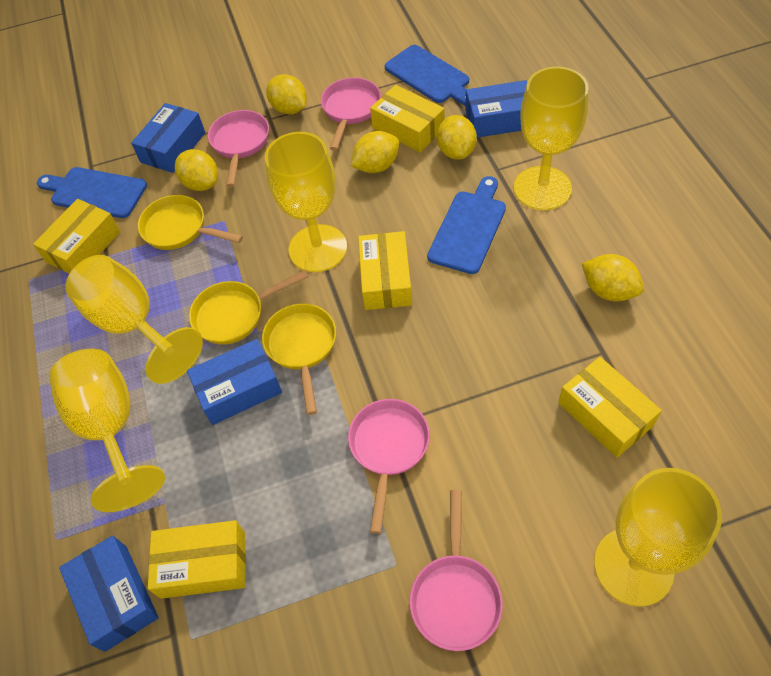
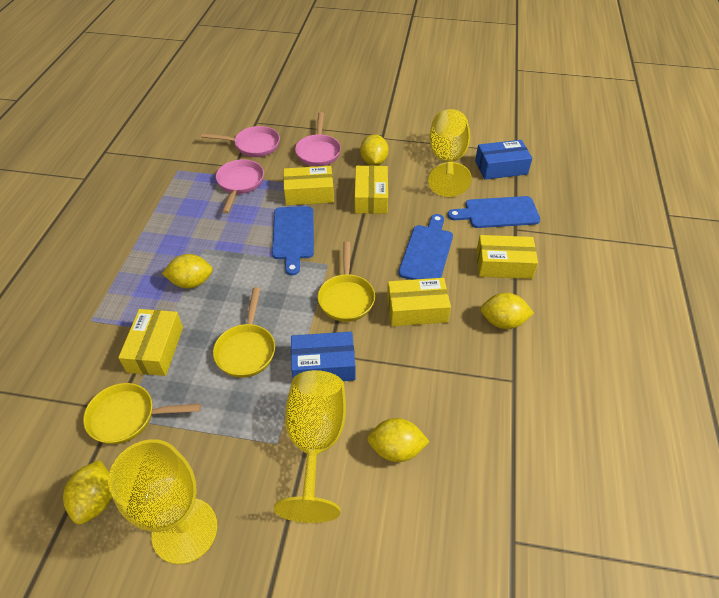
blue box: 4 -> 2
pink pan: 4 -> 3
yellow goblet: 5 -> 3

